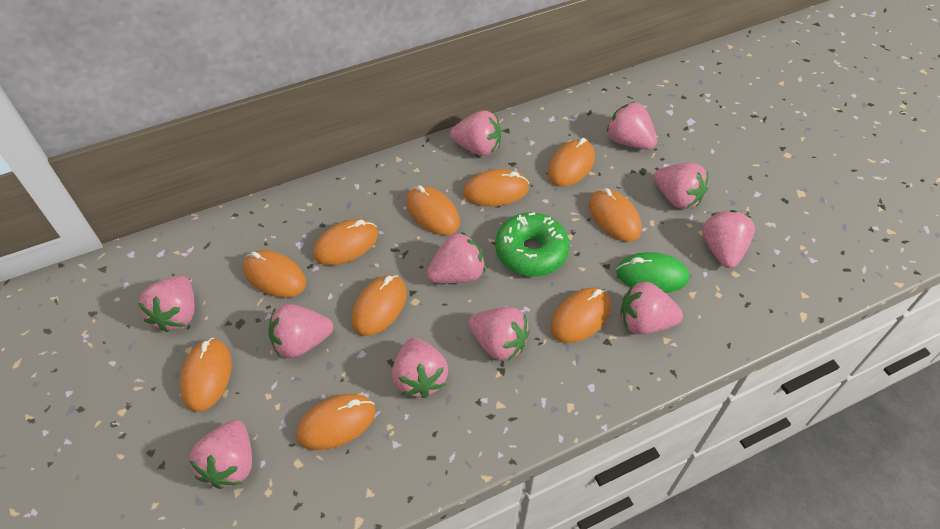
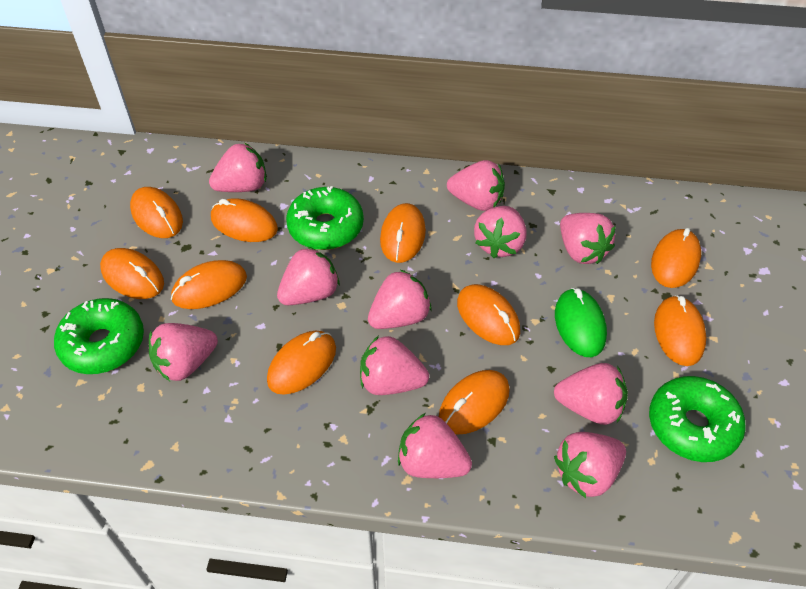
green donut: 1 -> 3

